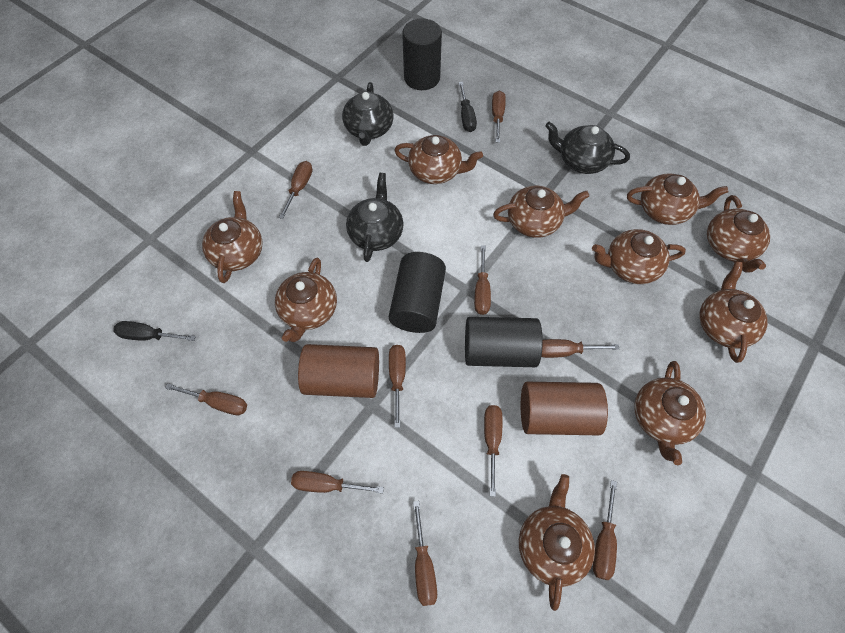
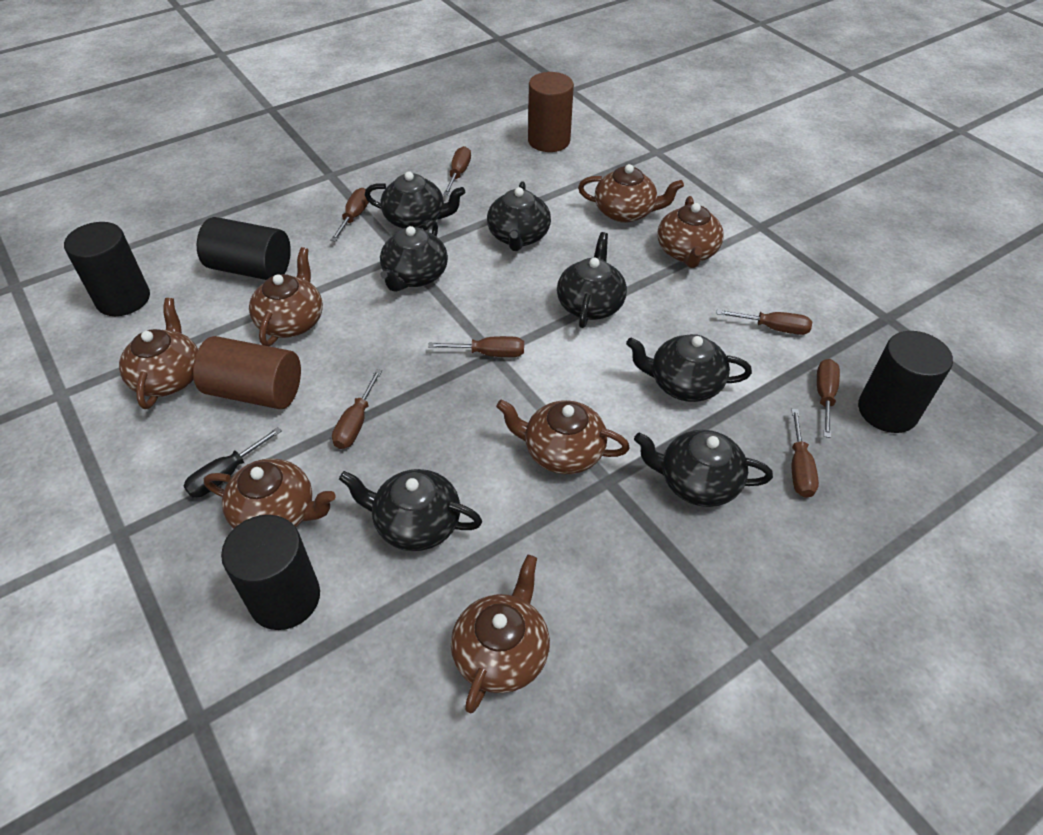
black cylinder: 3 -> 4
black screwdriver: 2 -> 1
black teapot: 3 -> 7
brown screwdriver: 10 -> 7
brown teapot: 10 -> 7

